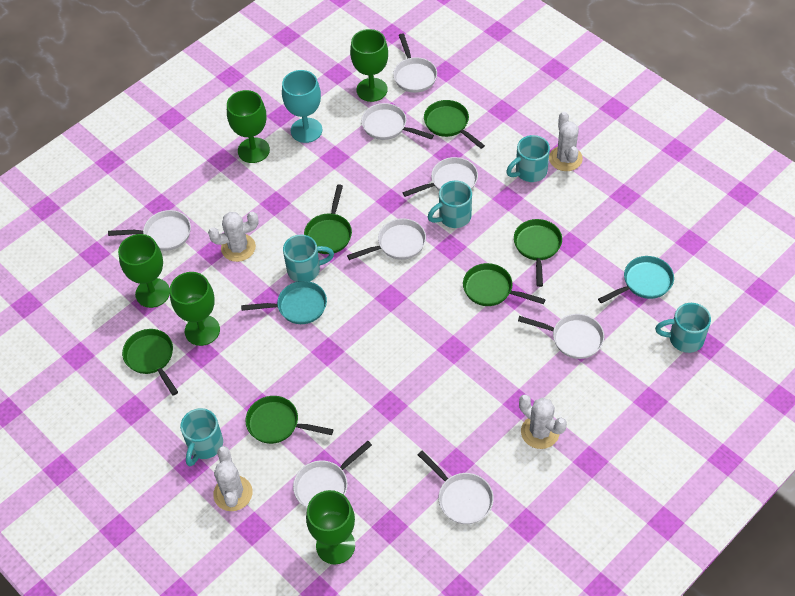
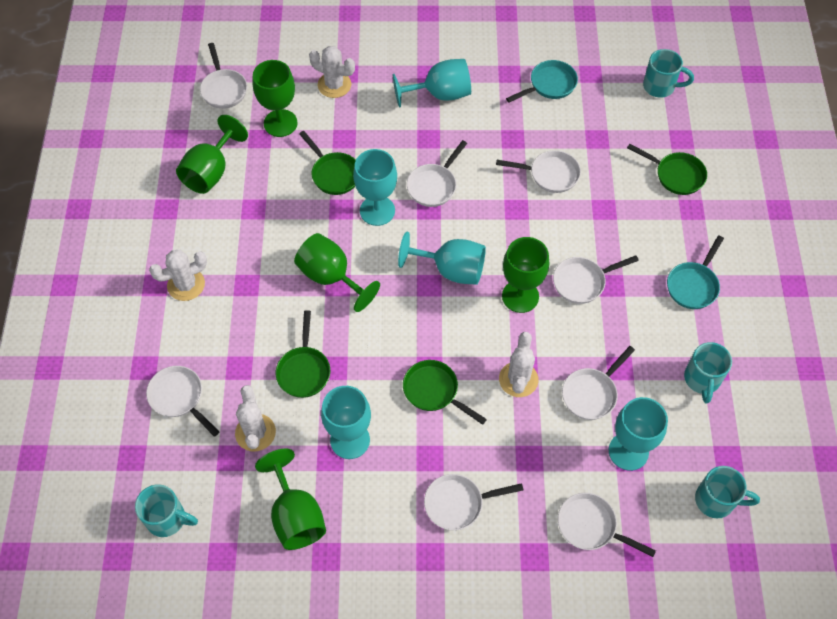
green pan: 6 -> 4
turquoise goblet: 1 -> 5
turquoise mug: 5 -> 4

